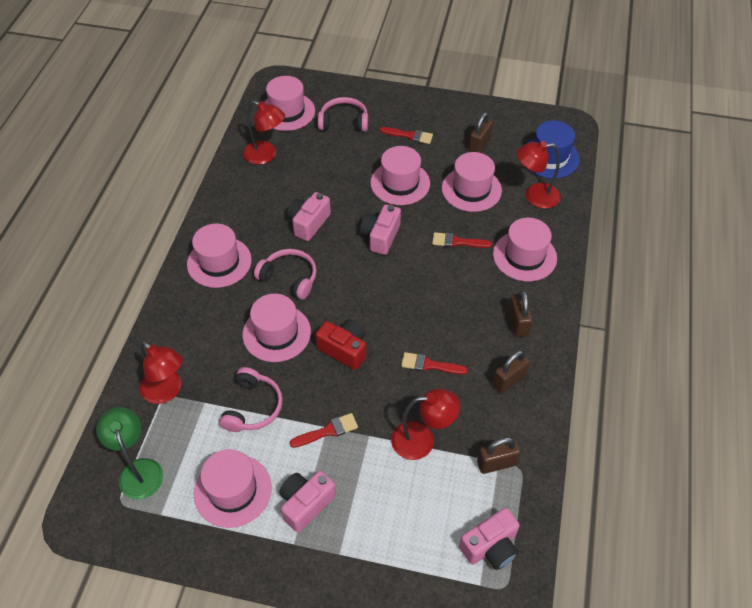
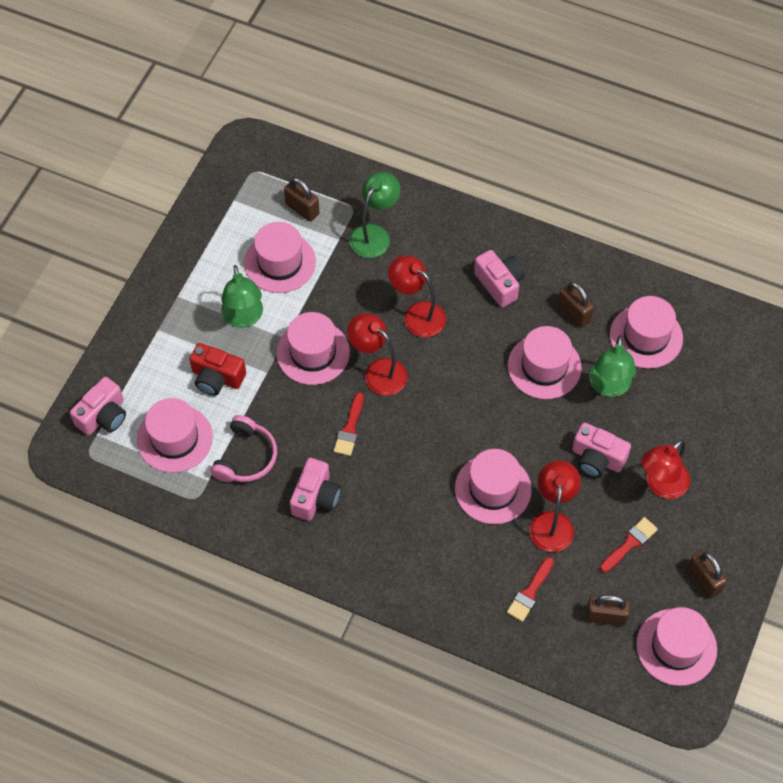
blue hat: 1 -> 0
green lamp: 1 -> 3
pink headphones: 3 -> 1
red brush: 4 -> 3

